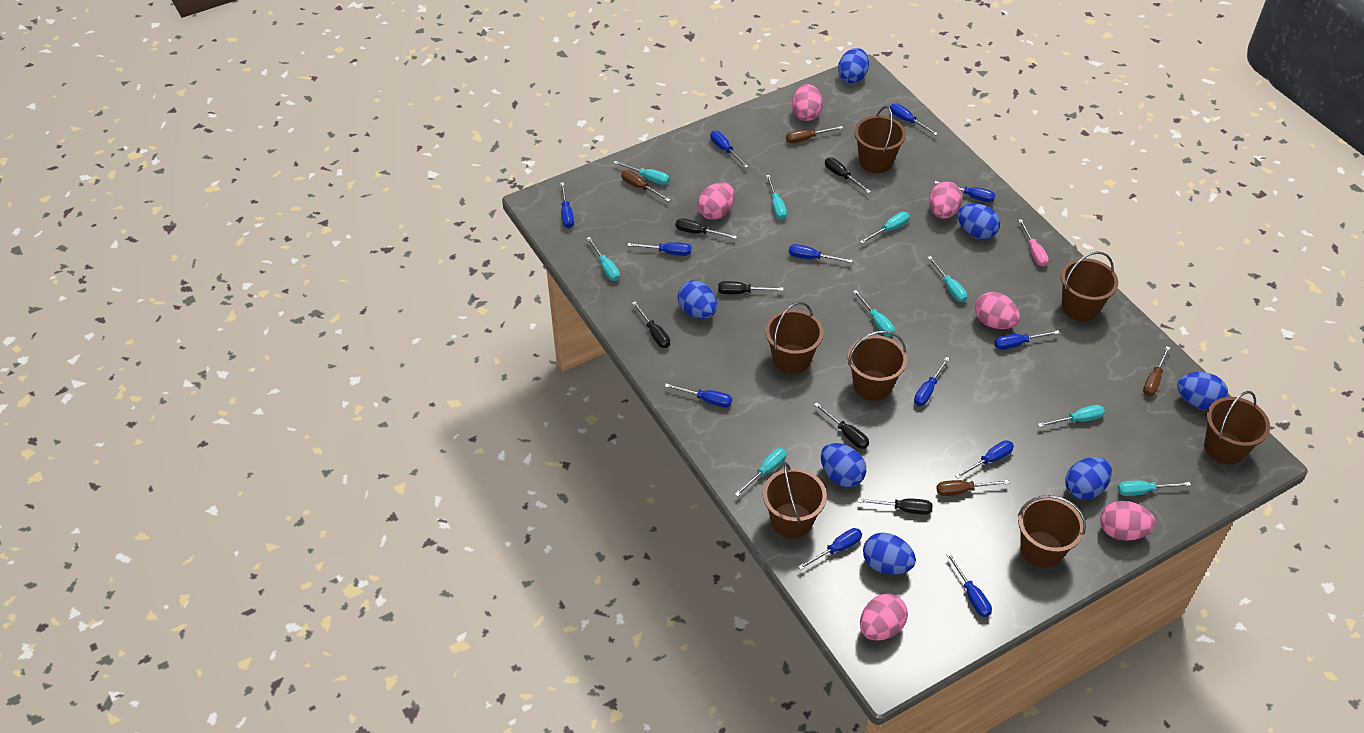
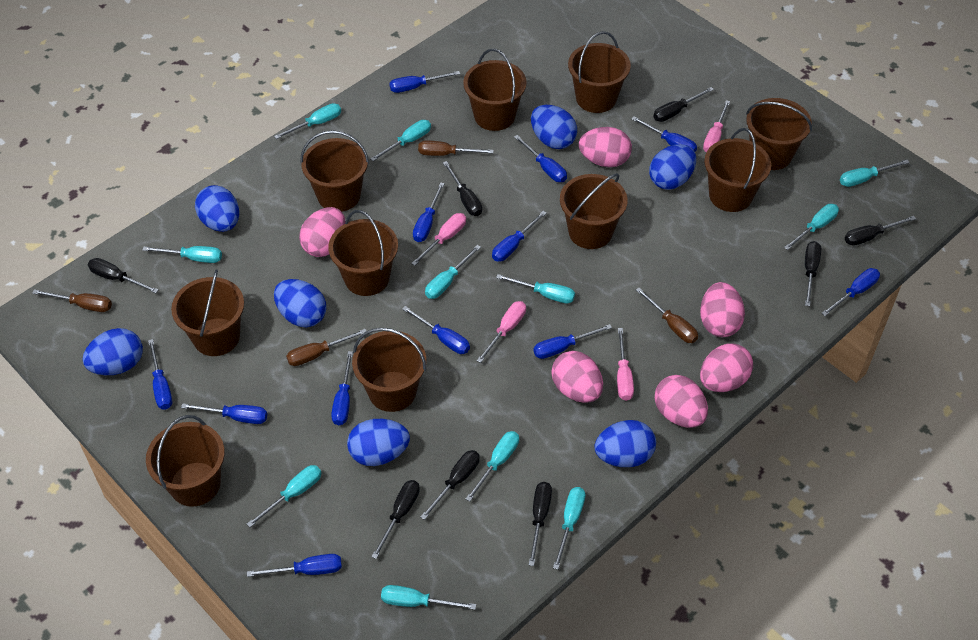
black screwdriver: 6 -> 8
brown bucket: 7 -> 10
pink screwdriver: 1 -> 4
turquoise screwdriver: 9 -> 11

